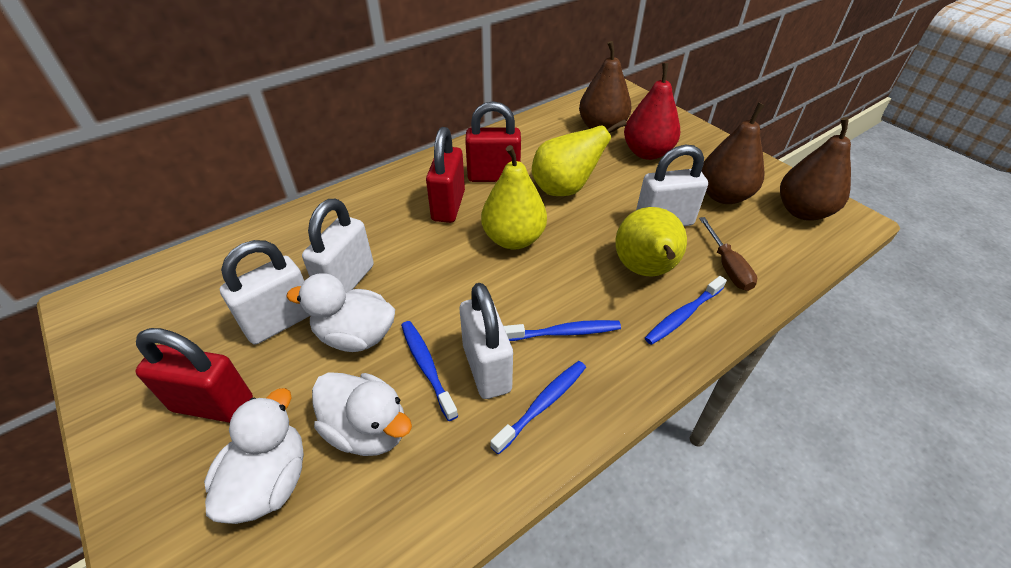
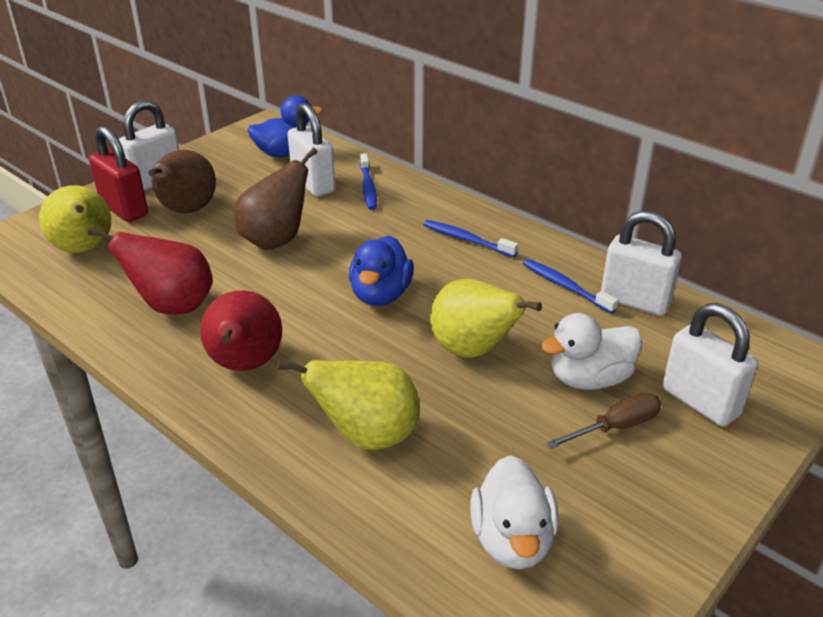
blue duck: 0 -> 2
blue toothbrush: 4 -> 3
brown pear: 3 -> 2
red padlock: 3 -> 1
red pear: 1 -> 2
white duck: 3 -> 2

